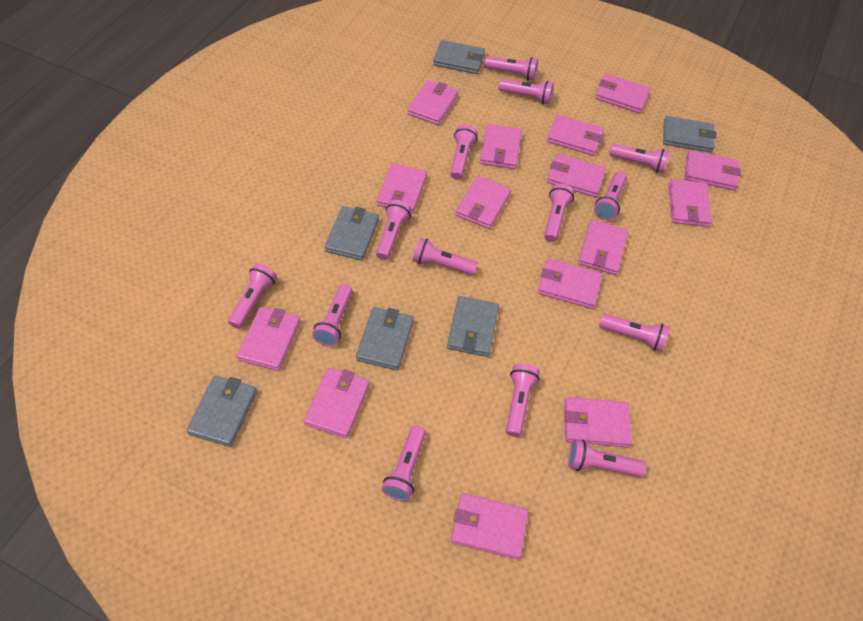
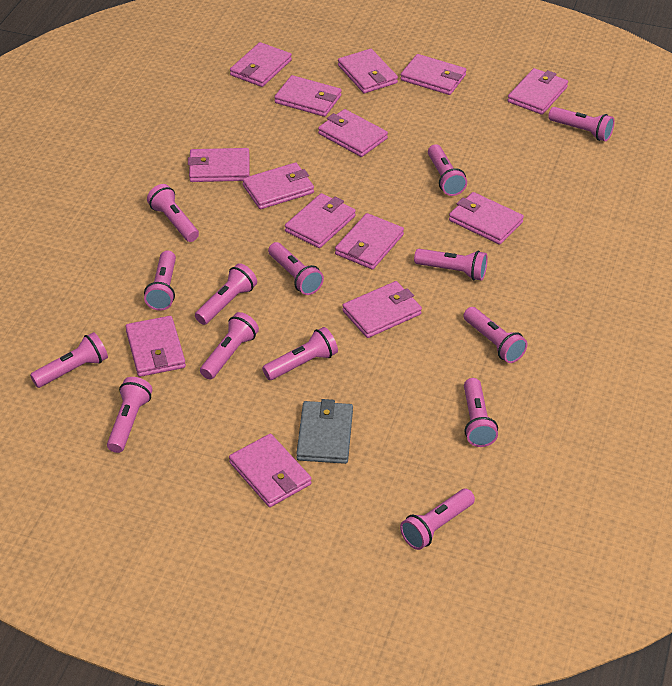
grey wallet: 6 -> 1
pink wallet: 15 -> 14

